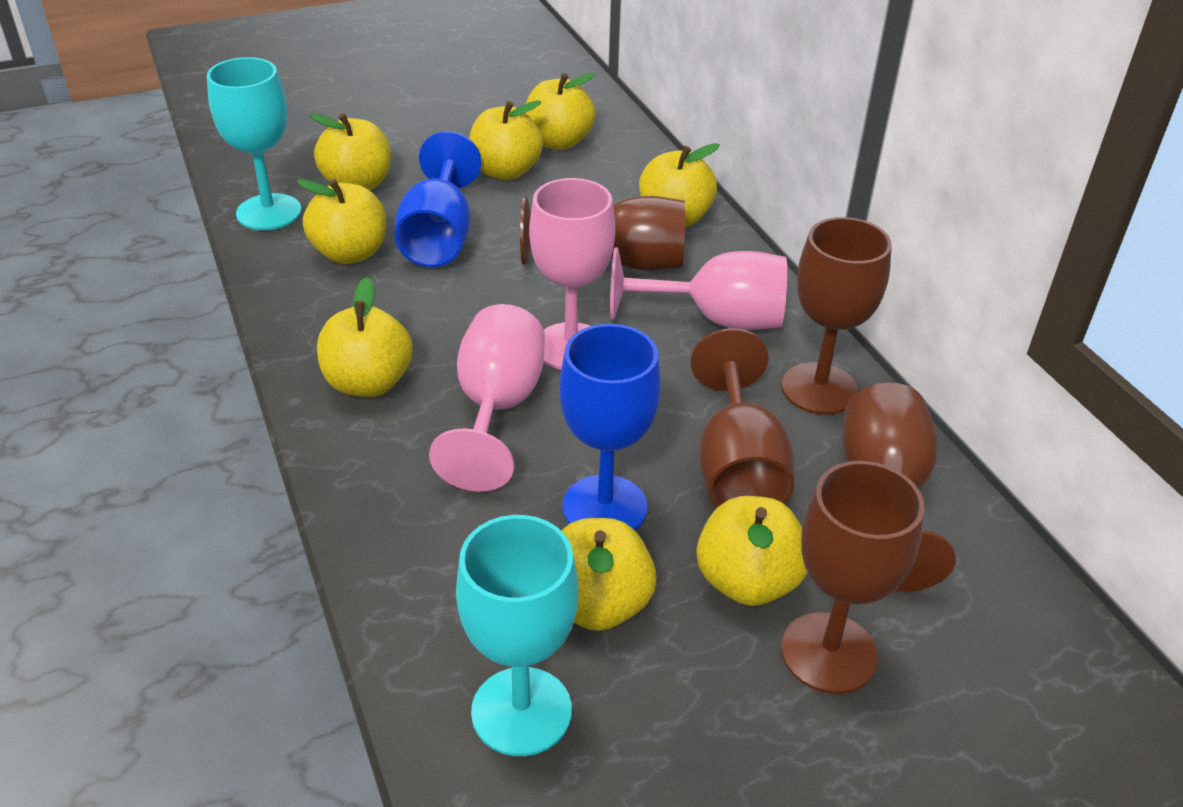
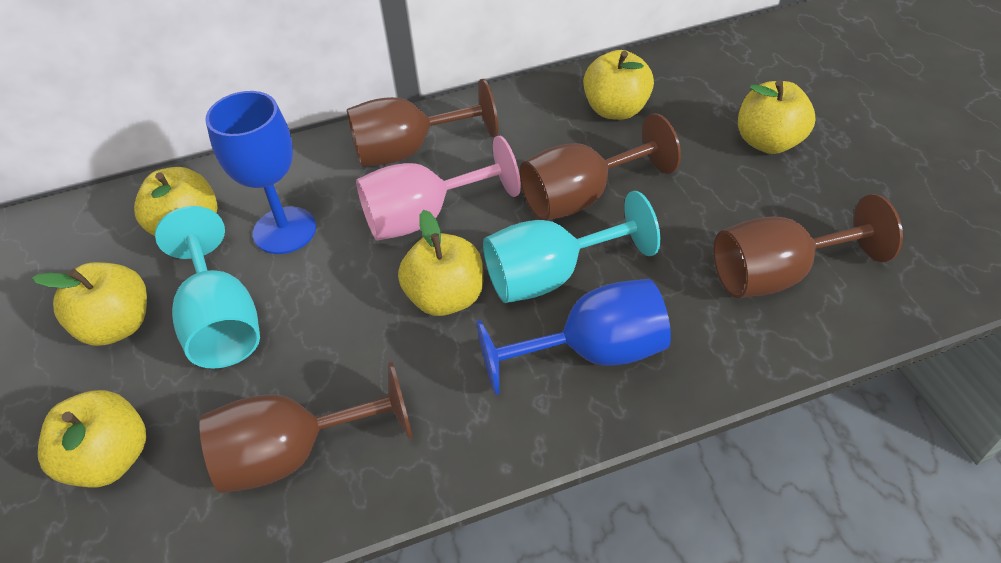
brown goblet: 5 -> 4
pink goblet: 3 -> 1
yellow apple: 8 -> 6

